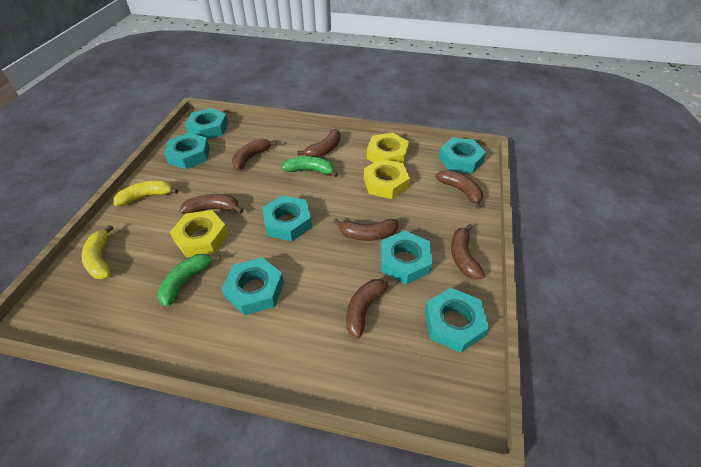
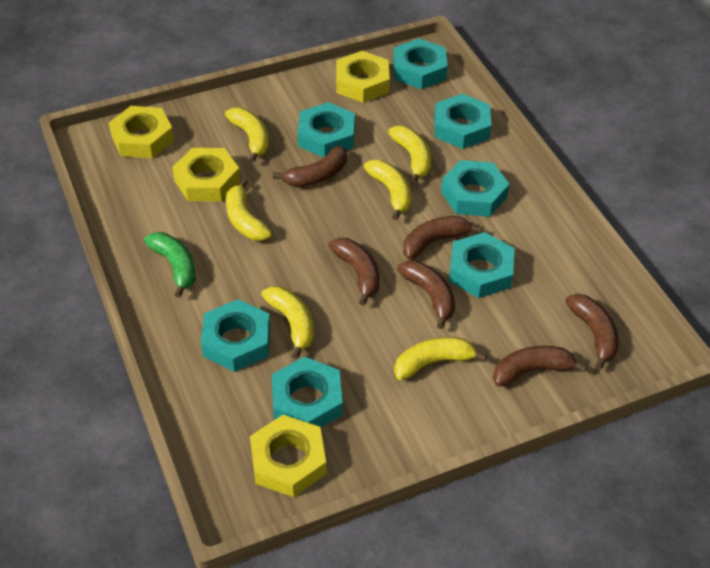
brown banana: 7 -> 6
green banana: 2 -> 1
yellow banana: 2 -> 6
yellow nut: 3 -> 4

